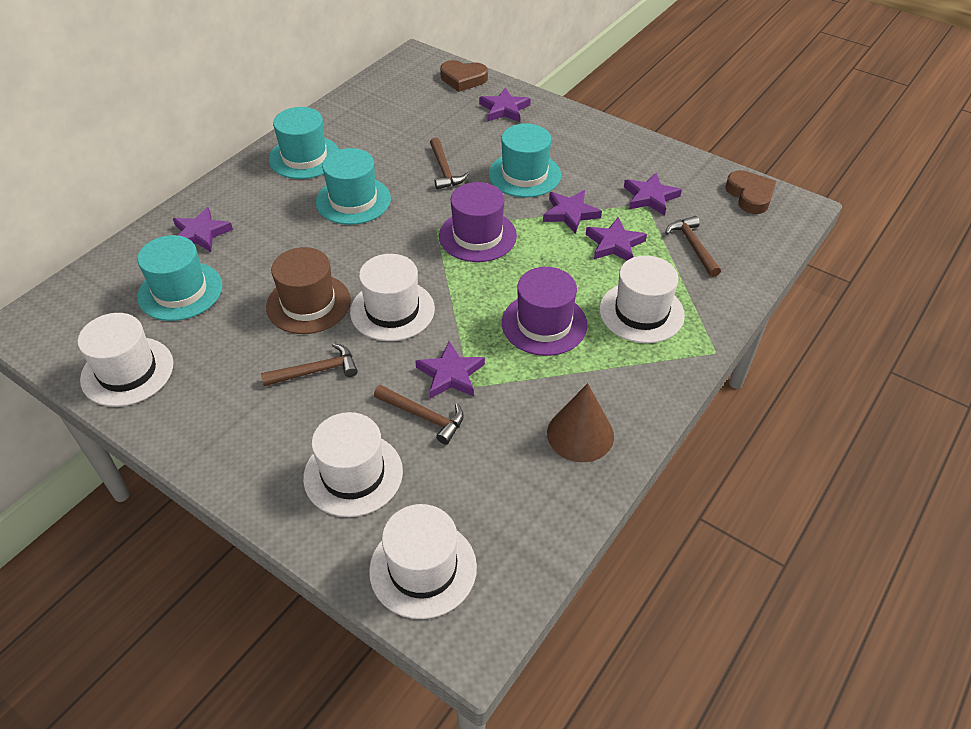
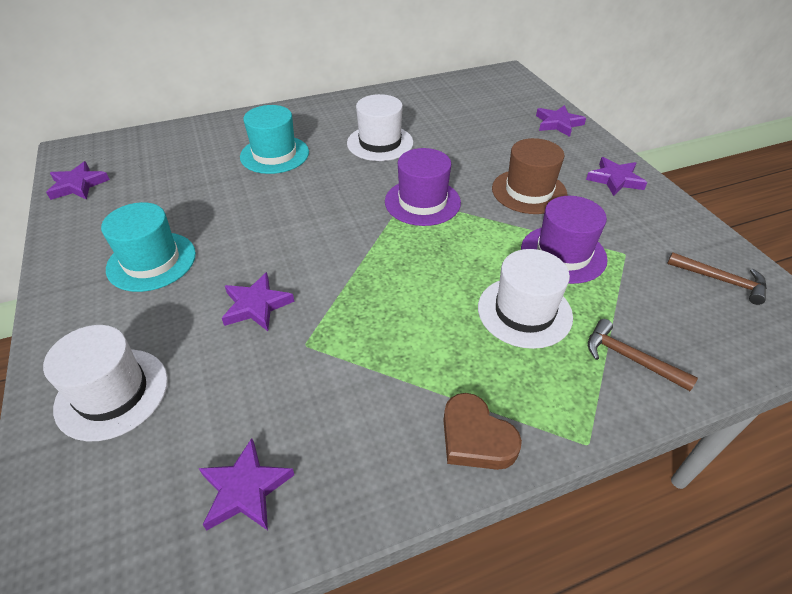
brown cone: 1 -> 0
brown hammer: 4 -> 2
brown heart: 2 -> 1
purple star: 6 -> 5
turquoise hat: 4 -> 2
white hat: 5 -> 3

